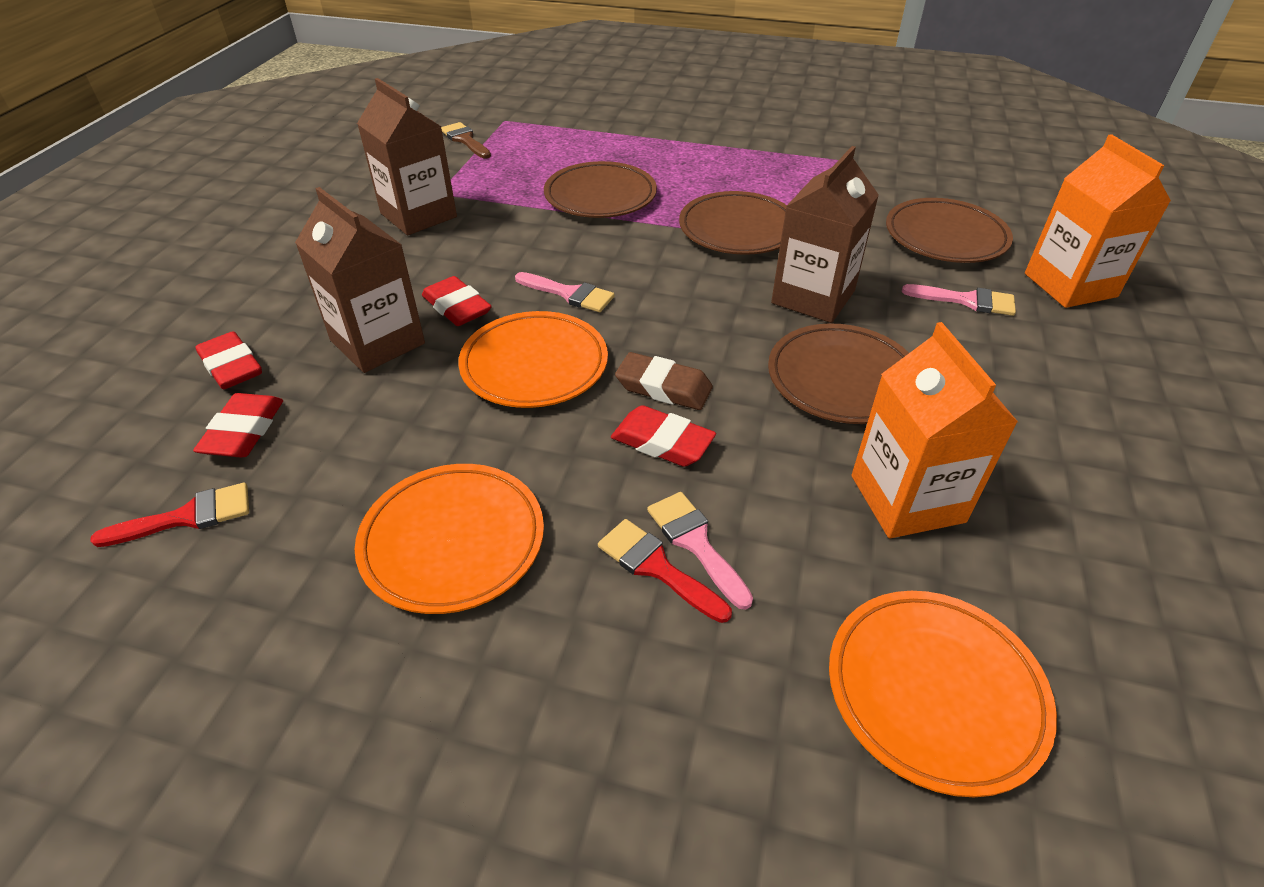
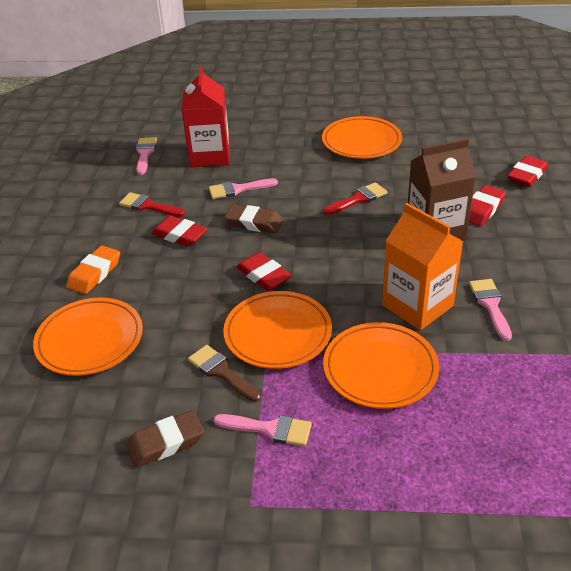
brown carton: 3 -> 1
brown eraser: 1 -> 2
brown plate: 4 -> 0
orange carton: 2 -> 1
orange eraser: 0 -> 1
orange plate: 3 -> 4
pink brush: 3 -> 4
red carton: 0 -> 1

